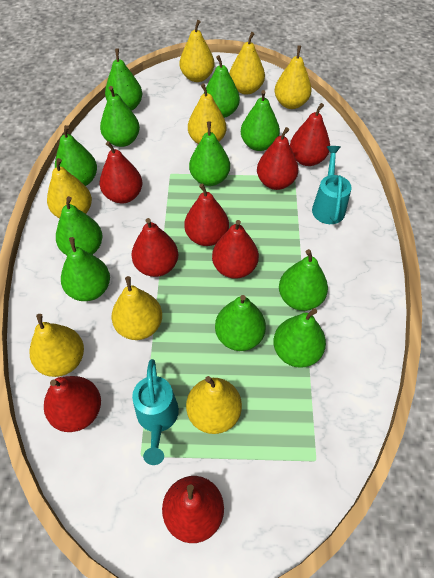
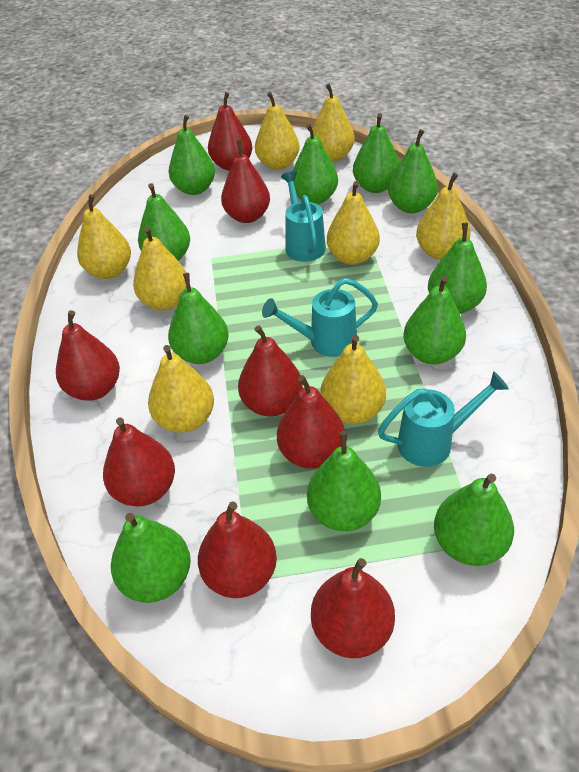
turquoise watering can: 2 -> 3

